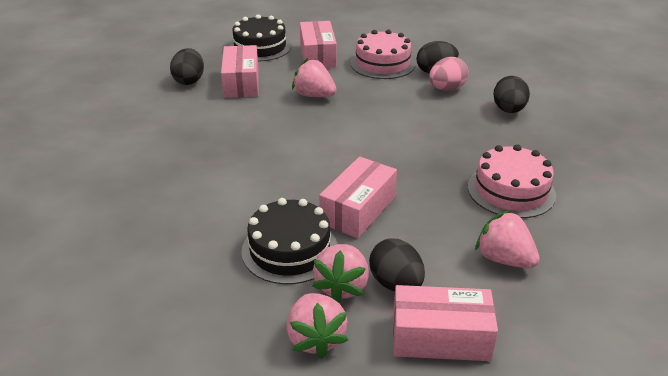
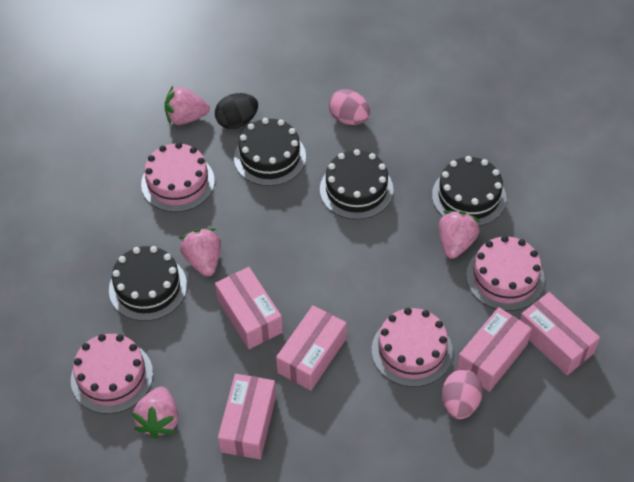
black cake: 2 -> 4
black egg: 4 -> 1
pink box: 4 -> 5
pink cake: 2 -> 4
pink egg: 1 -> 2

